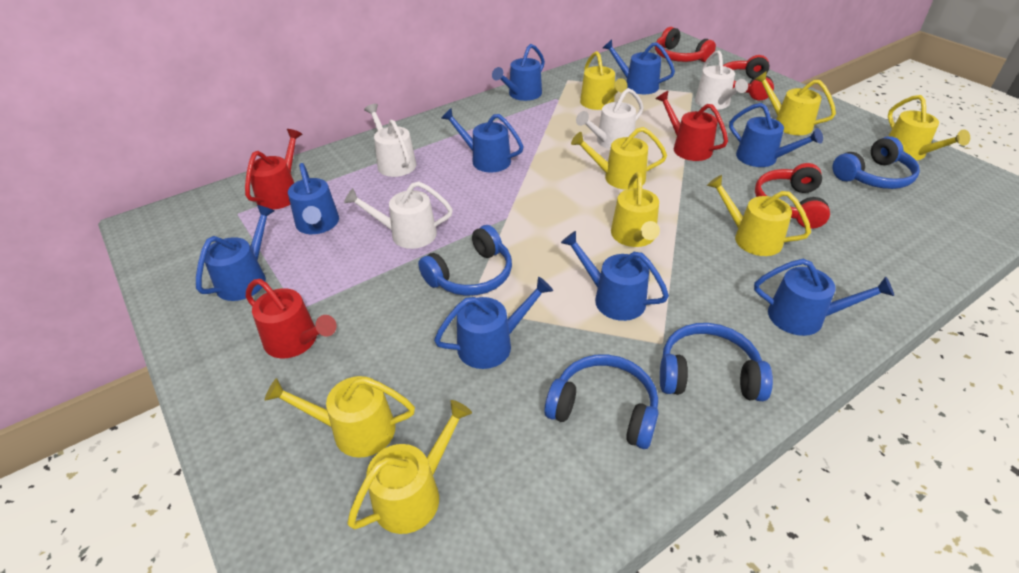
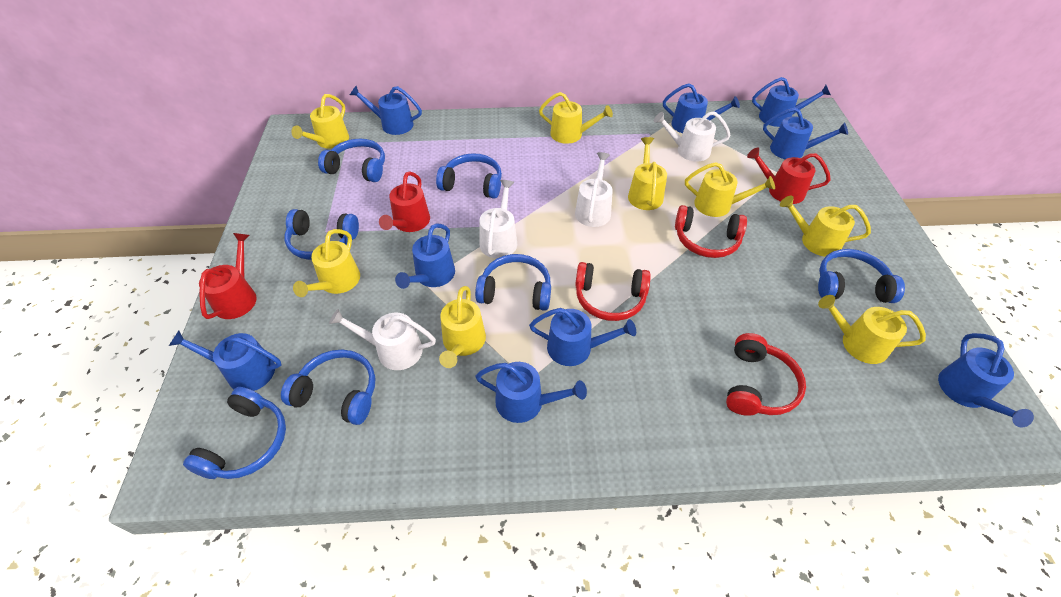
blue headphones: 4 -> 7

